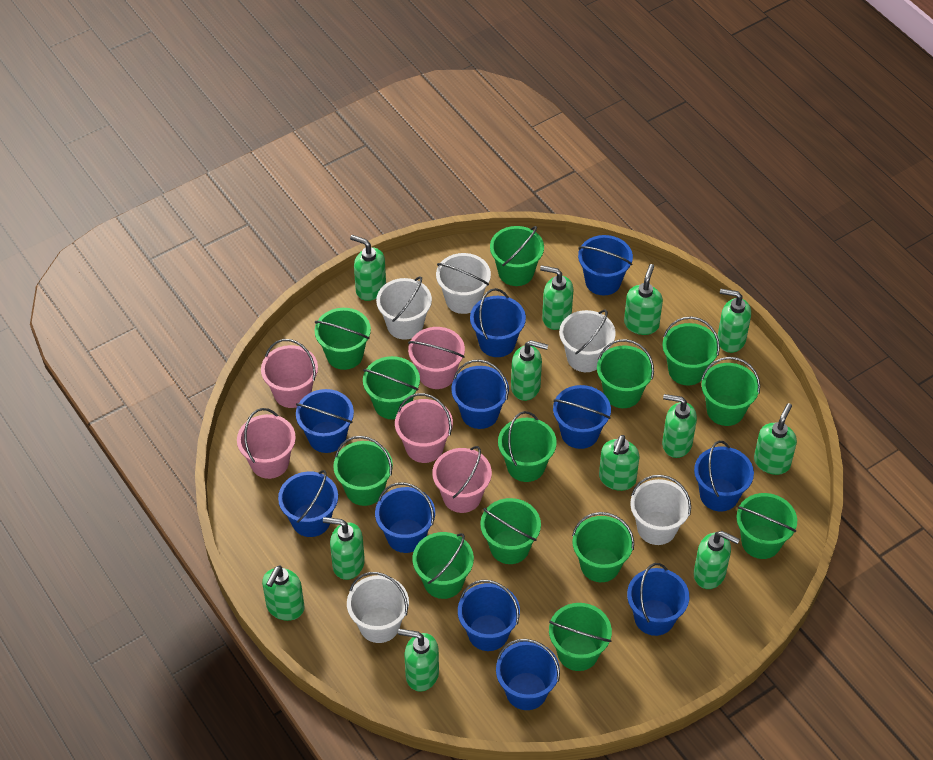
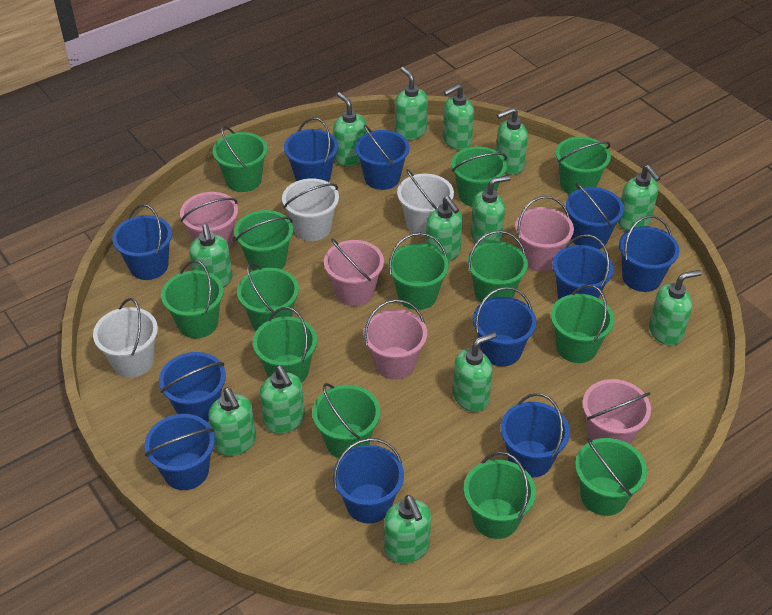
green soap dispenser: 12 -> 13
white bucket: 5 -> 3

